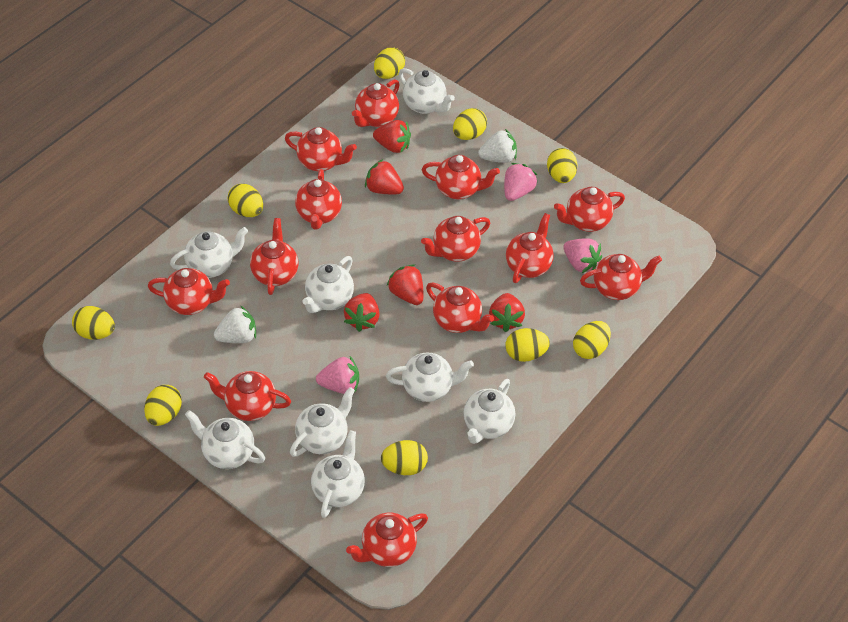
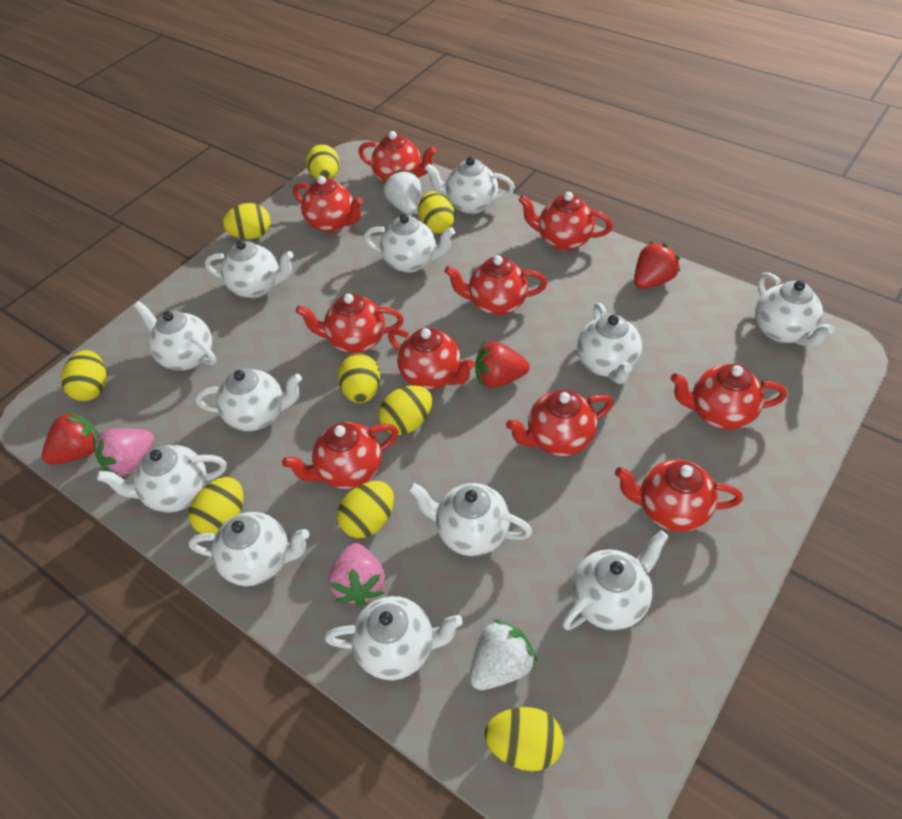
pink strawberry: 3 -> 2
red strawberry: 5 -> 3
red teapot: 13 -> 10
white teapot: 8 -> 12

